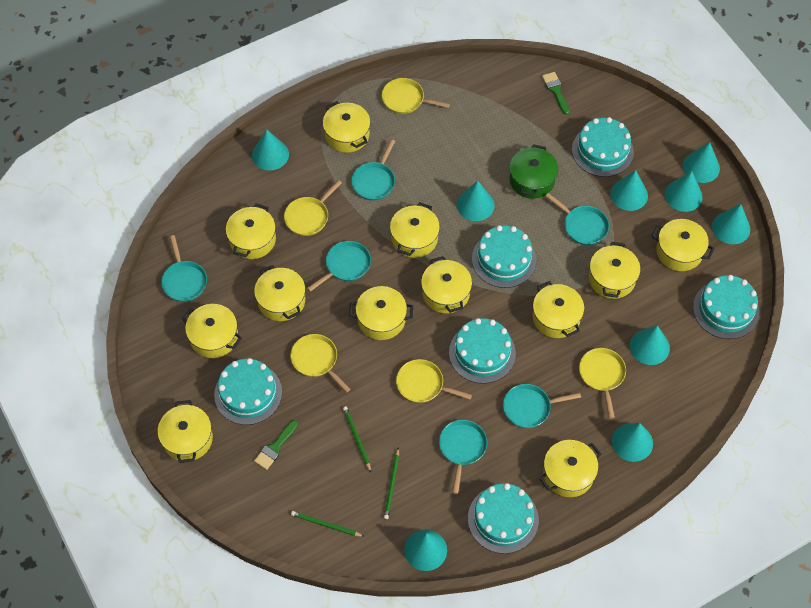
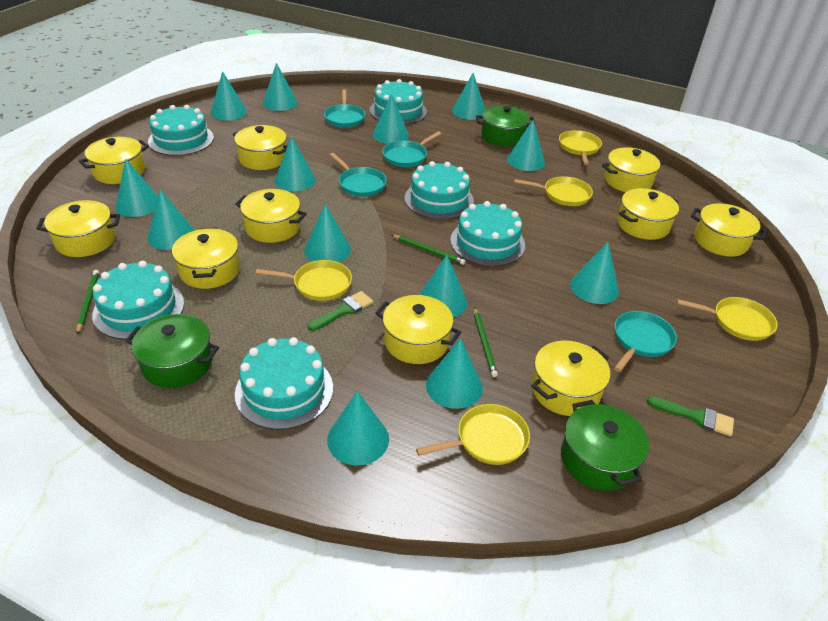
green pot: 1 -> 3
turquoise cone: 9 -> 13
turquoise pan: 6 -> 4
yellow pot: 12 -> 10

